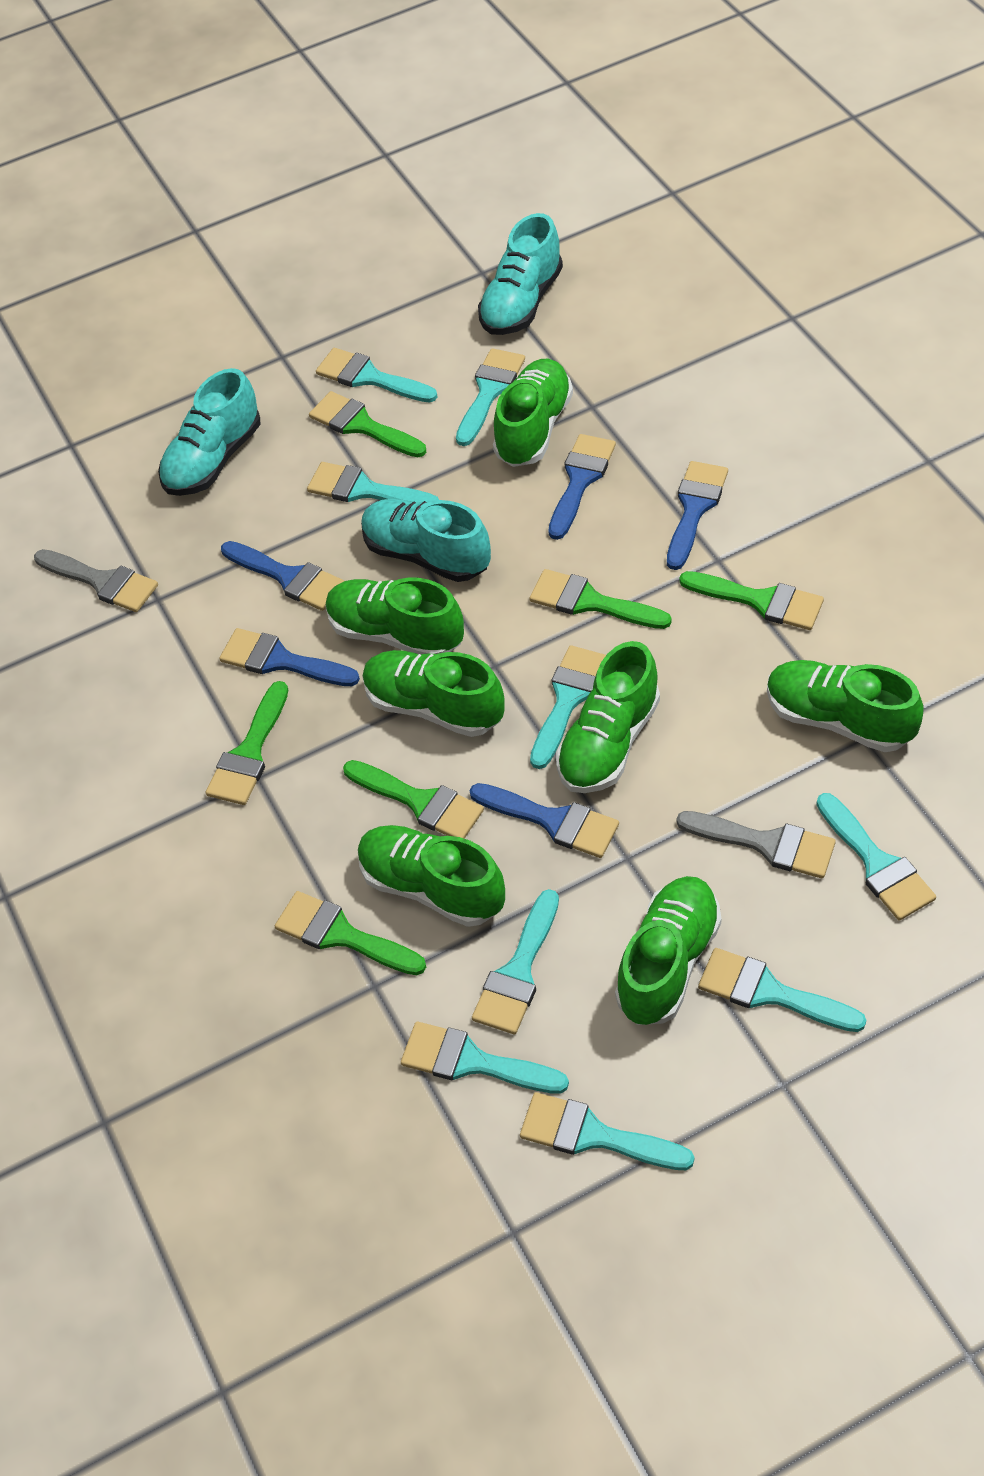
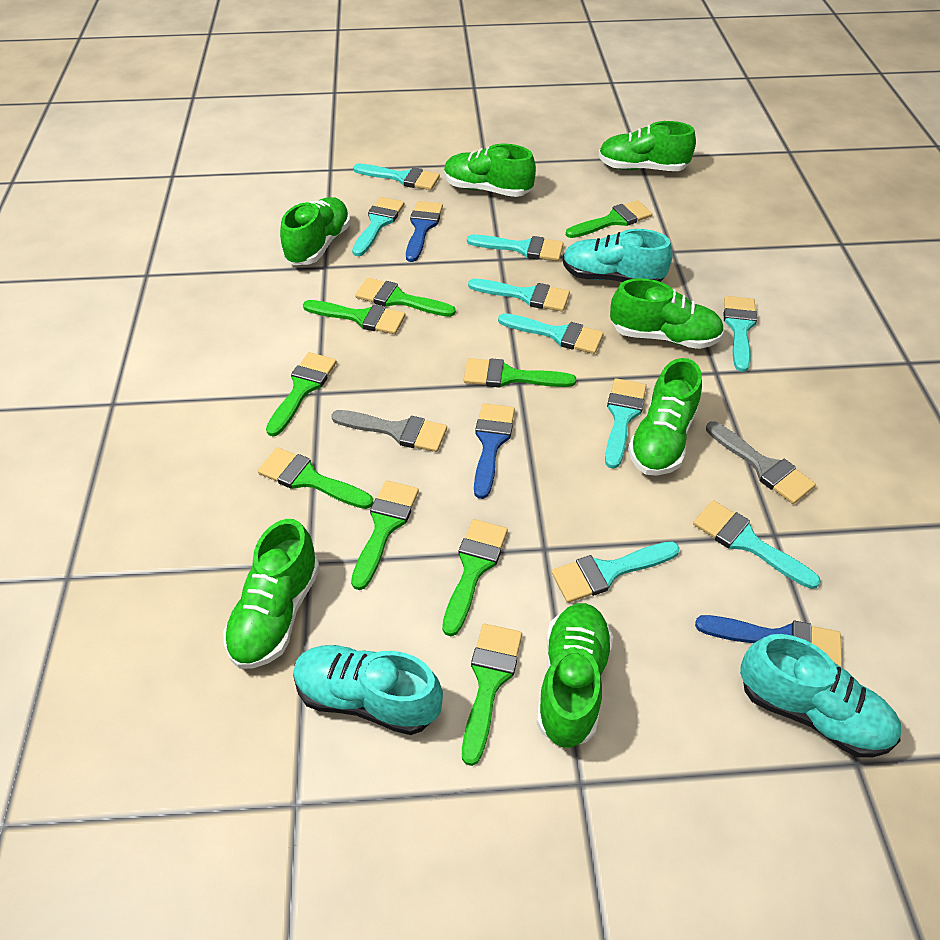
blue brush: 5 -> 3
green brush: 6 -> 9

